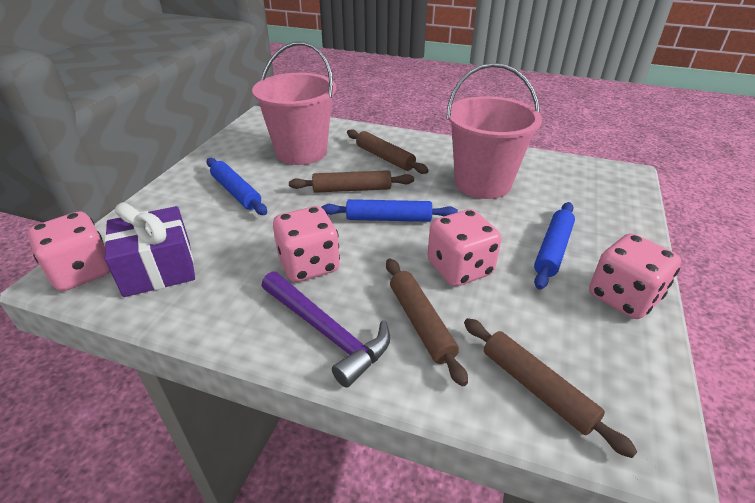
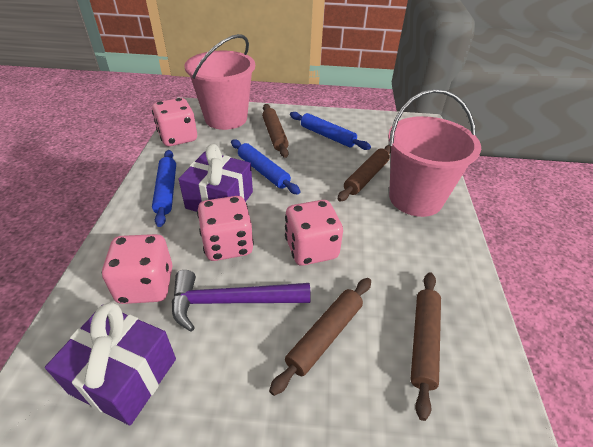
purple gift: 1 -> 2

